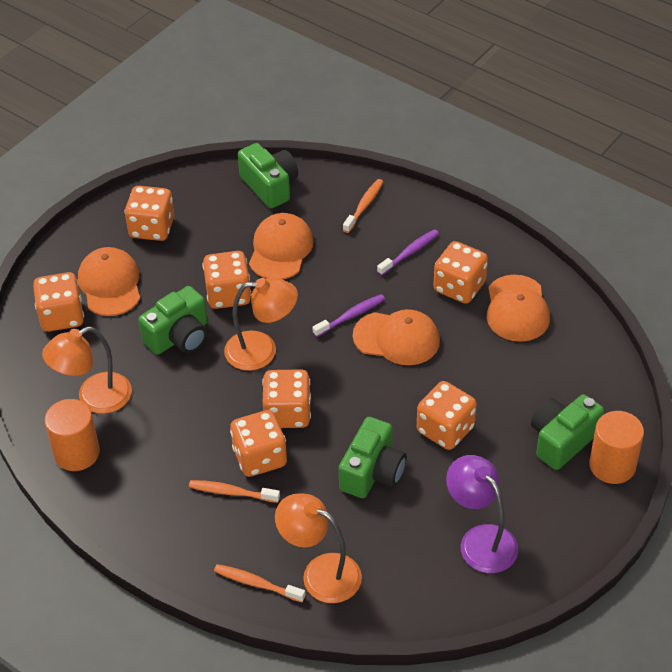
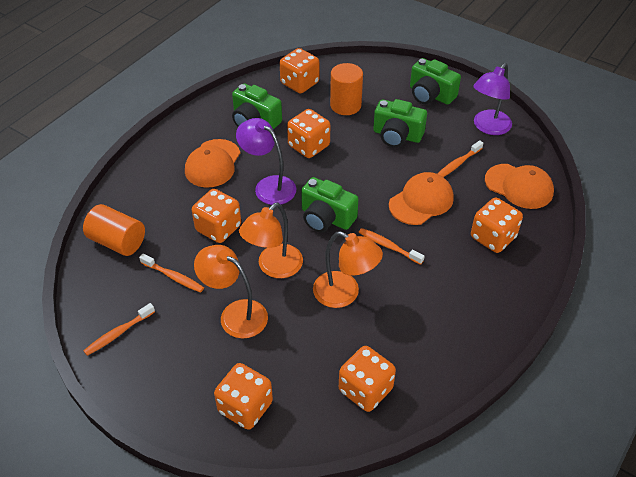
orange cap: 4 -> 3
orange dice: 7 -> 6
orange toothbrush: 3 -> 4
purple lamp: 1 -> 2
purple toothbrush: 2 -> 0

